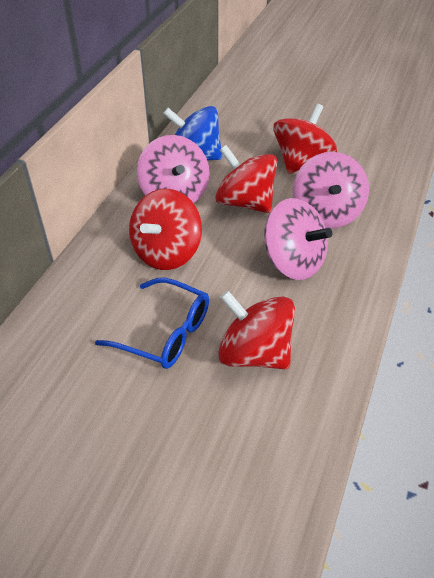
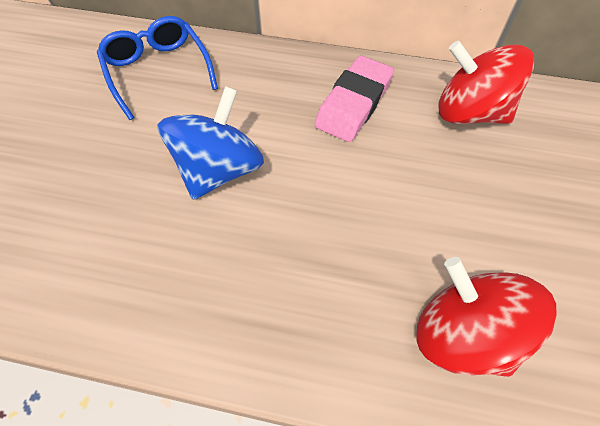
pink eraser: 0 -> 1
pink spinning top: 3 -> 0
red spinning top: 4 -> 2

